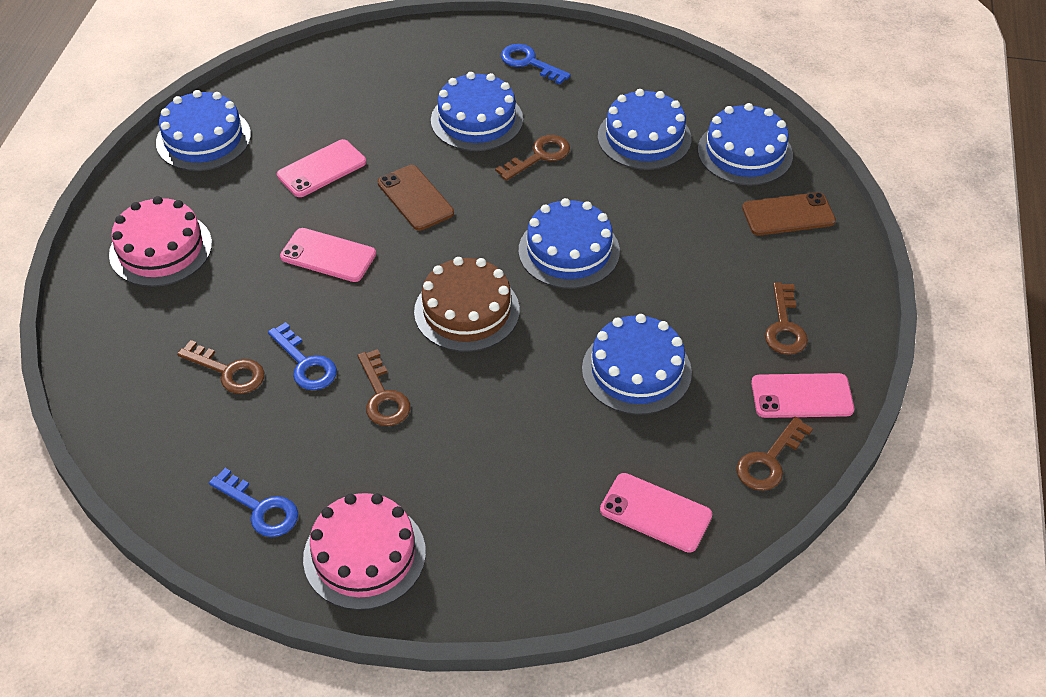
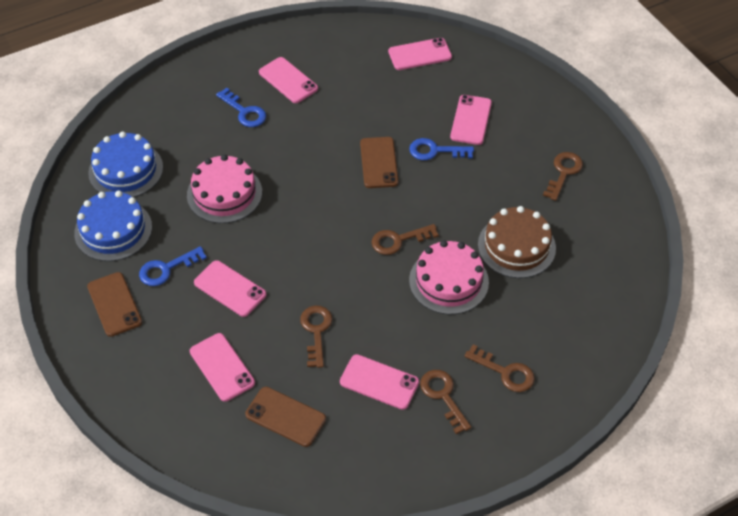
blue cake: 6 -> 2
brown phone: 2 -> 3
pink phone: 4 -> 6

